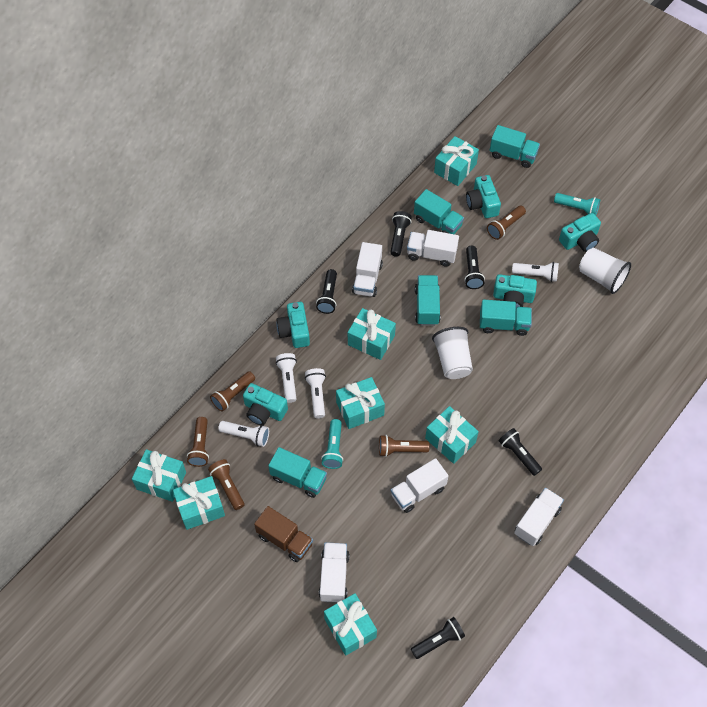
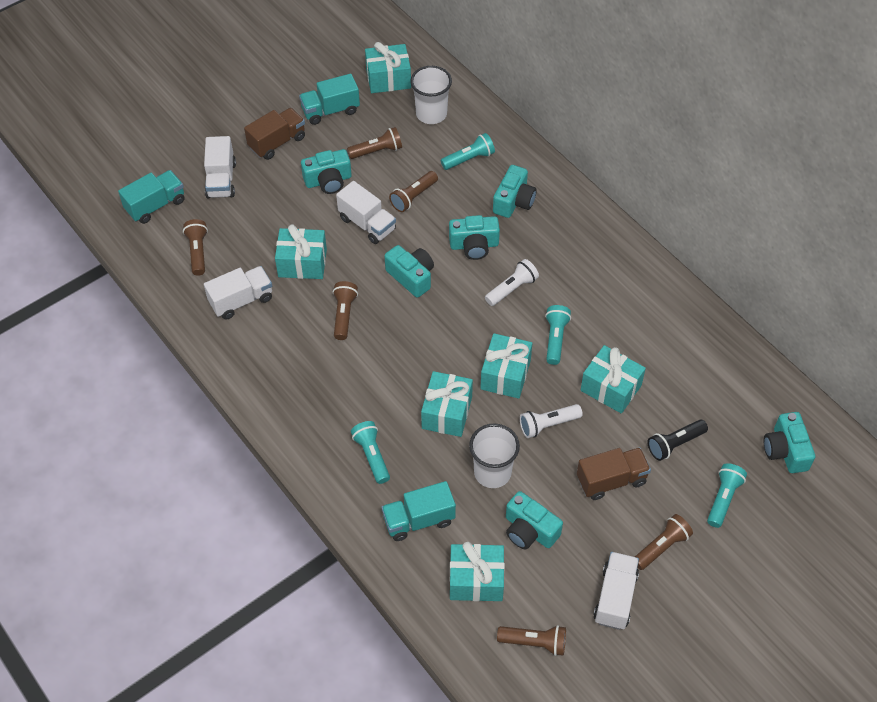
black flashlight: 5 -> 1
brown flashlight: 5 -> 6
brown truck: 1 -> 2
turquoise camera: 5 -> 6
turquoise flashlight: 2 -> 4
turquoise gift: 7 -> 6
turquoise truck: 5 -> 3
white flashlight: 4 -> 2
white truck: 5 -> 4

